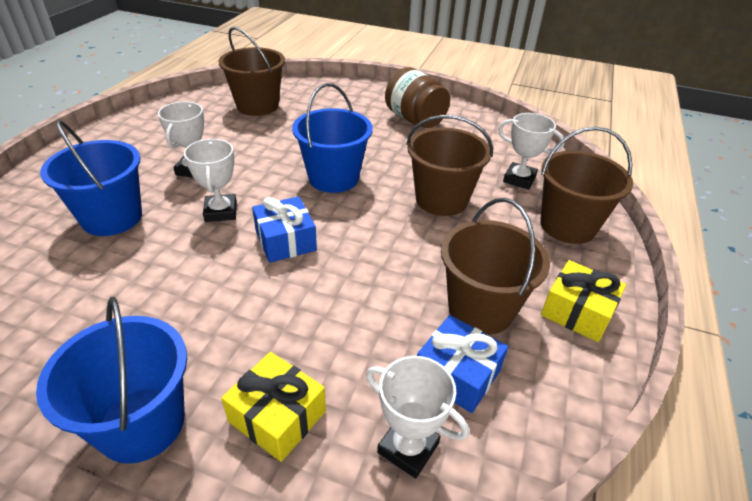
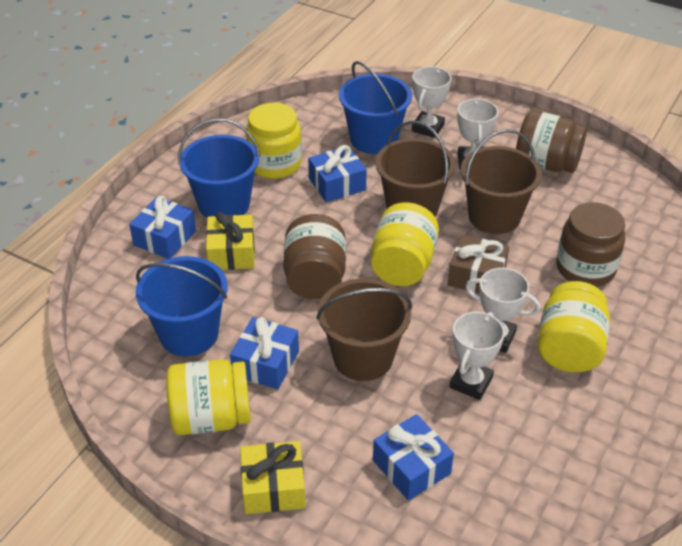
blue gift: 2 -> 4
brown bucket: 4 -> 3
brown gift: 0 -> 1
brown jar: 1 -> 3
yellow jar: 0 -> 4

